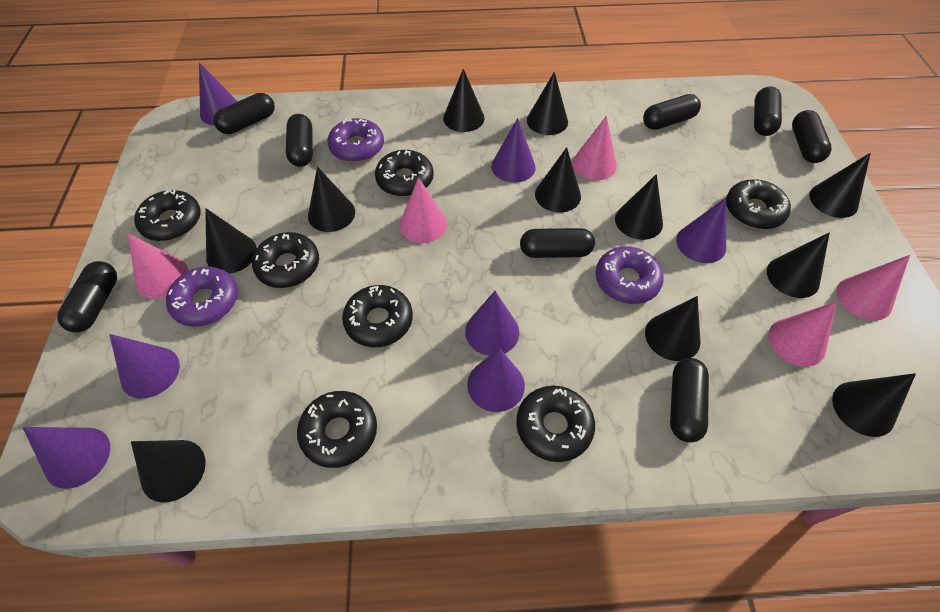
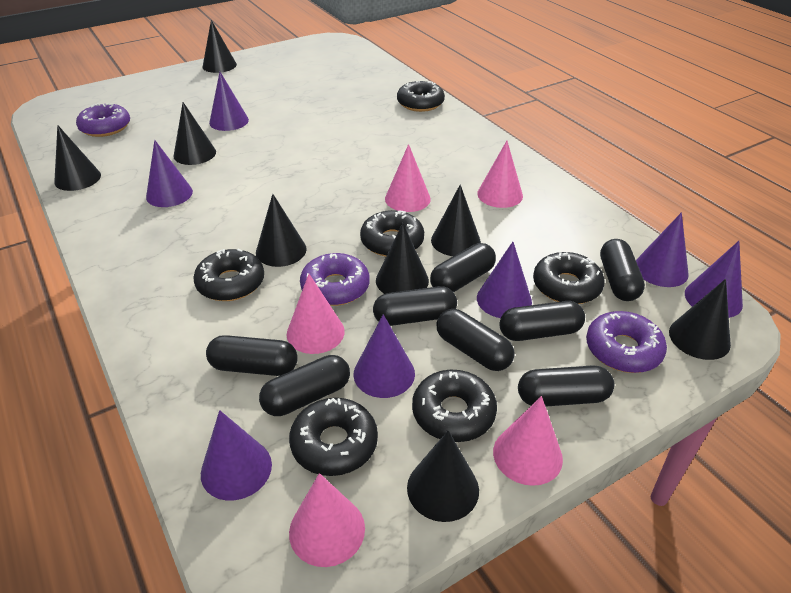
black cone: 11 -> 8
black donut: 7 -> 6

